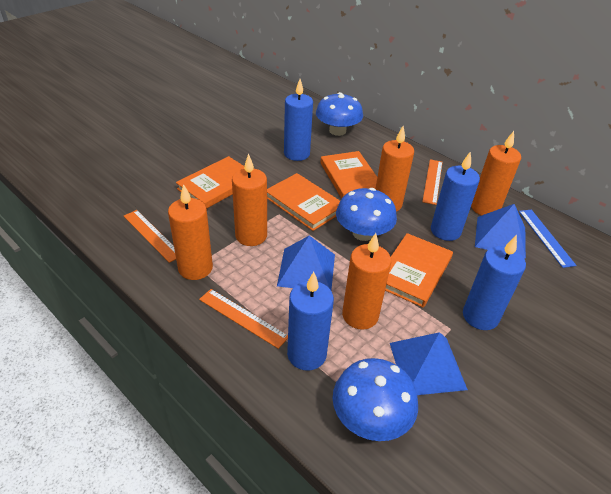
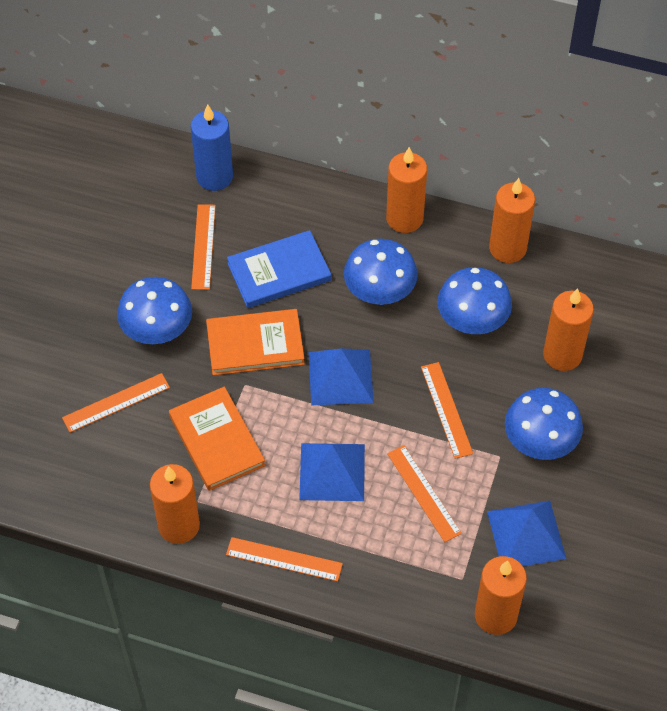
blue book: 0 -> 1
blue candle: 4 -> 1
blue mushroom: 3 -> 4
blue ruler: 1 -> 0
orange book: 4 -> 2
orange ruler: 3 -> 5

